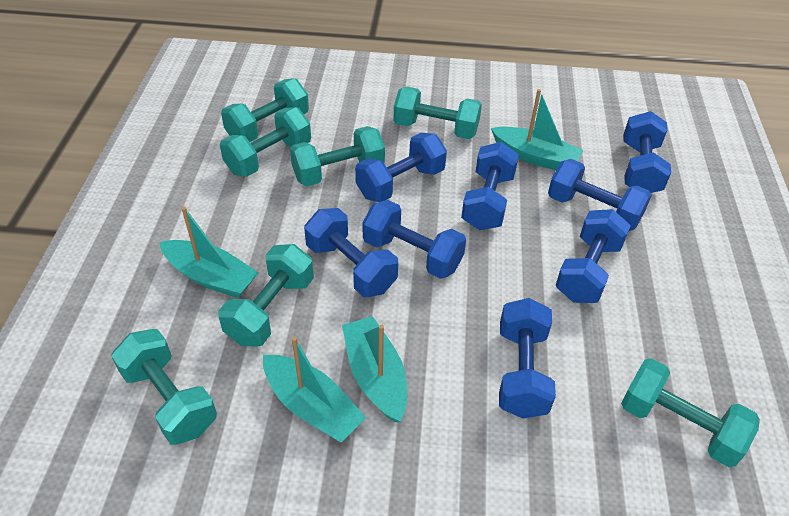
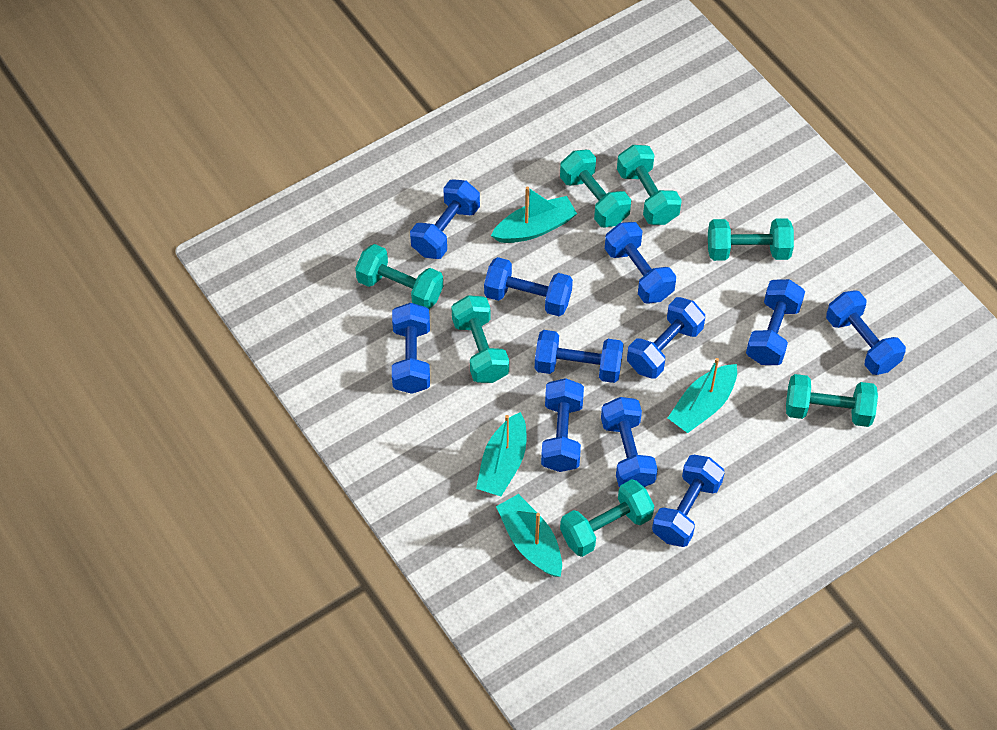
blue dumbbell: 8 -> 11

